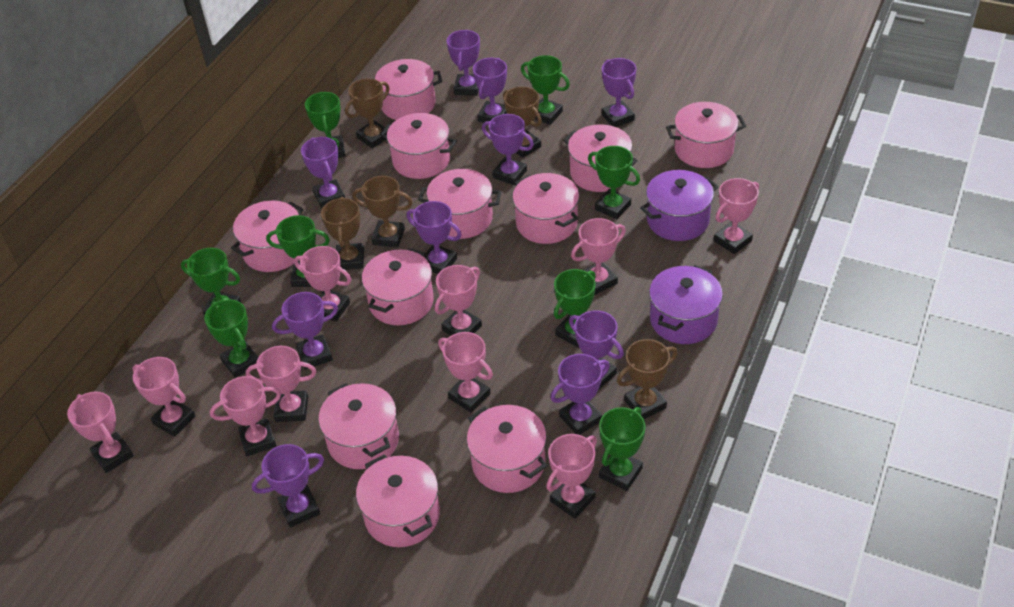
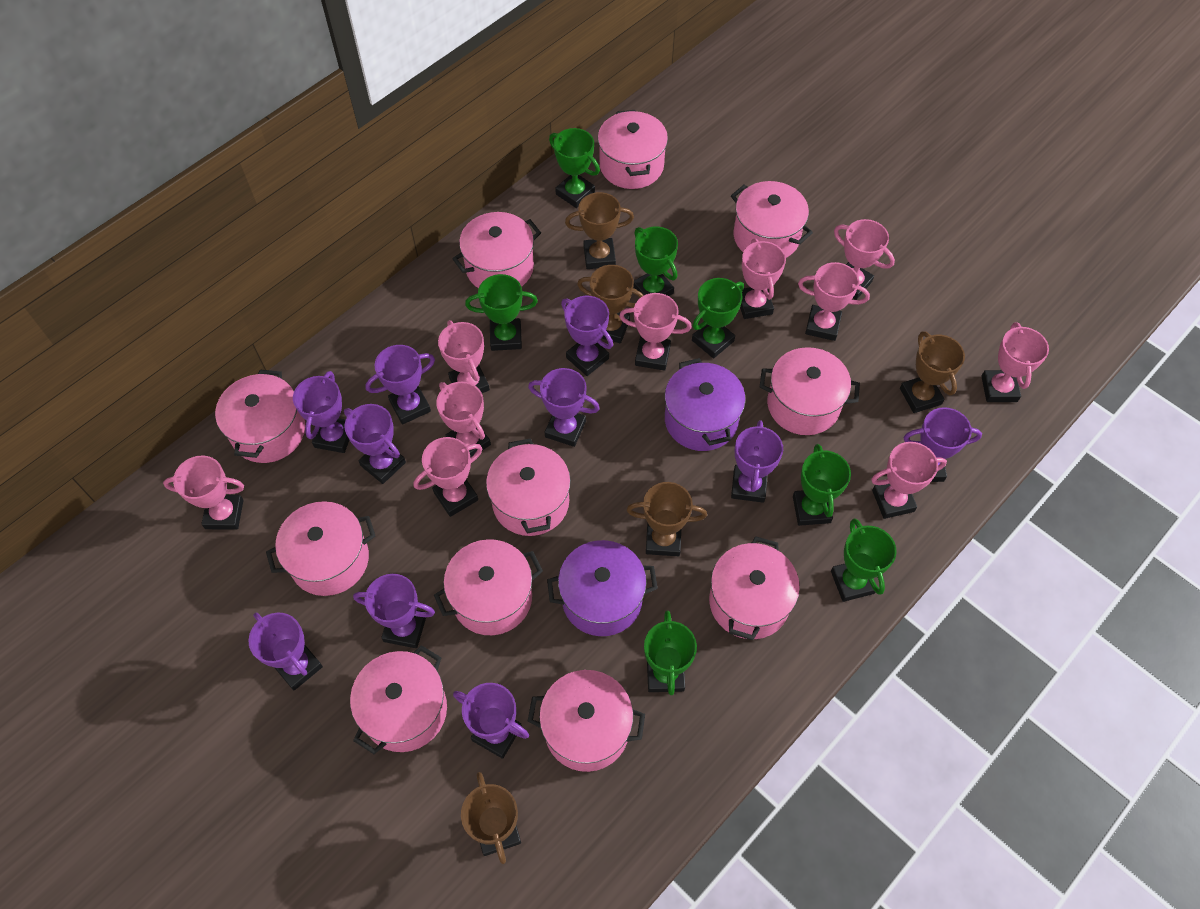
green trophy: 8 -> 7

